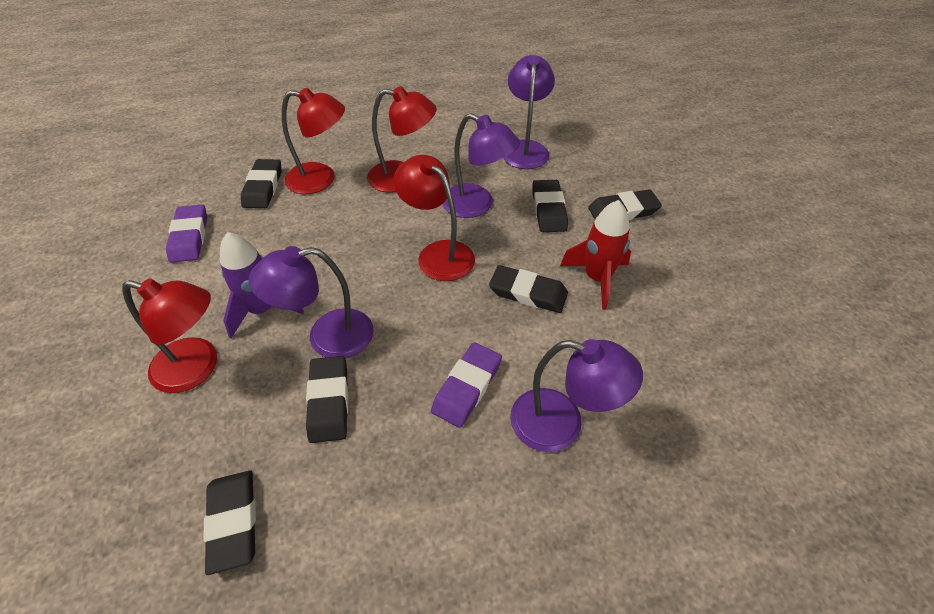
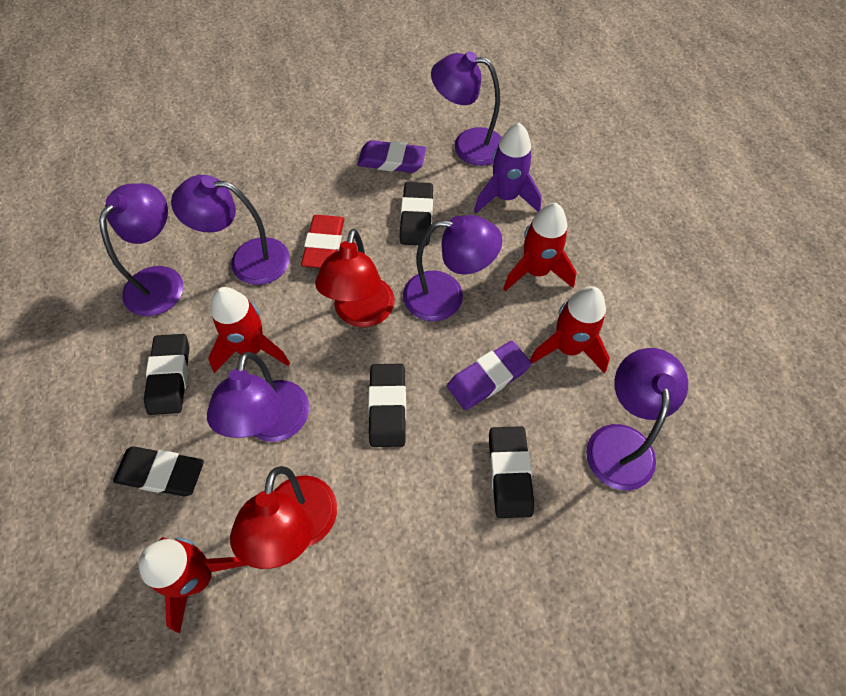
black eraser: 6 -> 5
purple lamp: 4 -> 6
red eraser: 0 -> 1
red lamp: 4 -> 2
red rocket: 1 -> 4

